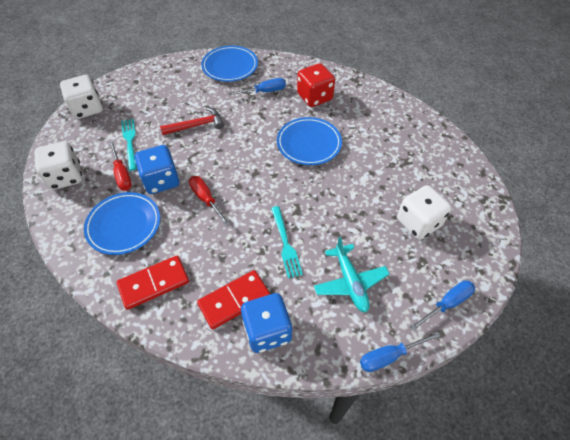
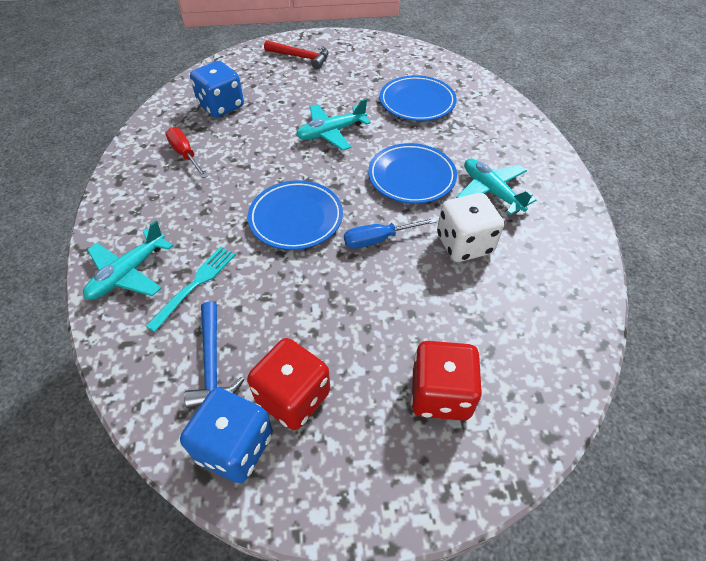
blue hammer: 0 -> 1
blue screwdriver: 3 -> 1
red dice: 1 -> 2
red domino: 2 -> 0
red screwdriver: 2 -> 1
turquoise fork: 2 -> 1
turquoise plane: 1 -> 3
white dice: 3 -> 1

